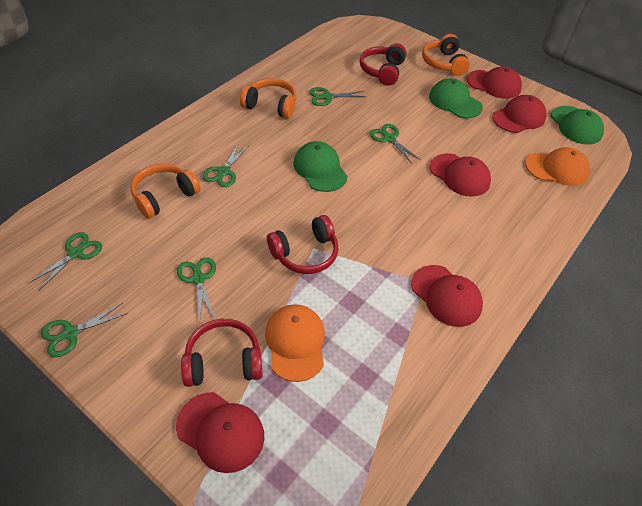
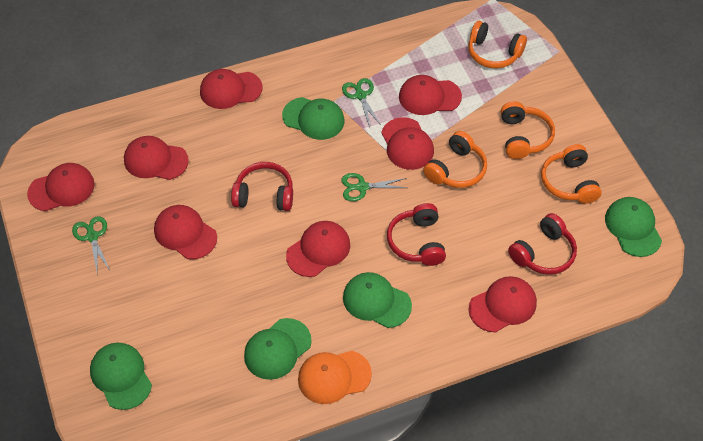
green cap: 3 -> 5
green scissors: 6 -> 3
orange cap: 2 -> 1
orange headphones: 3 -> 4
red cap: 5 -> 8

